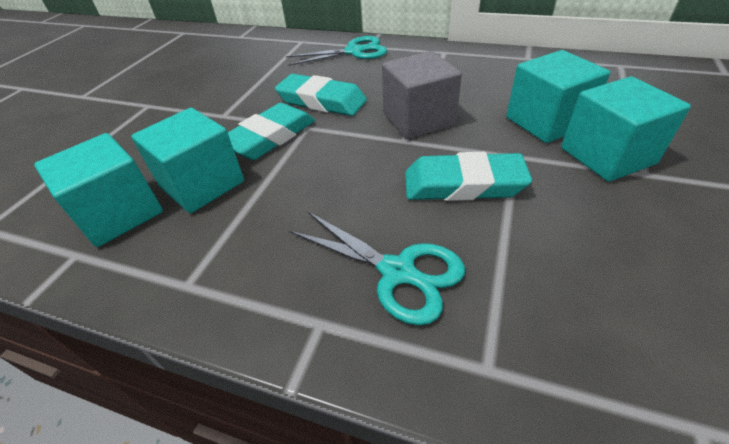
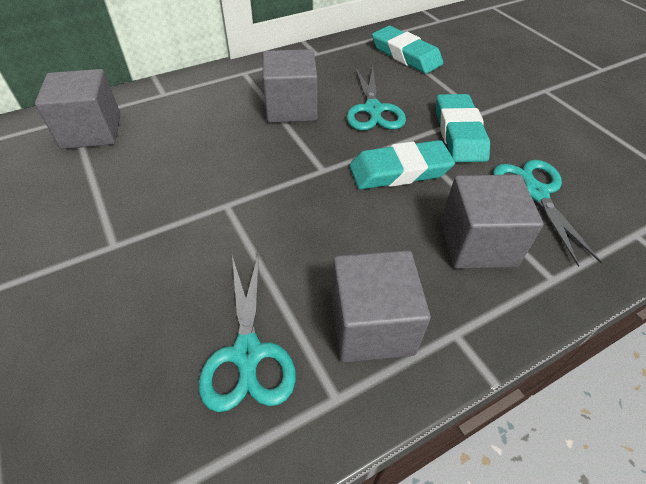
grey cube: 1 -> 4
turquoise cube: 4 -> 0
turquoise scissors: 2 -> 3

